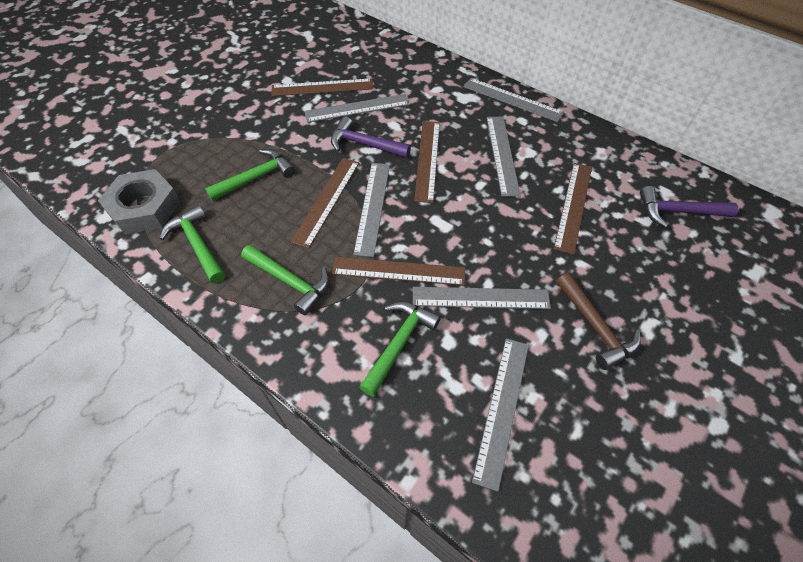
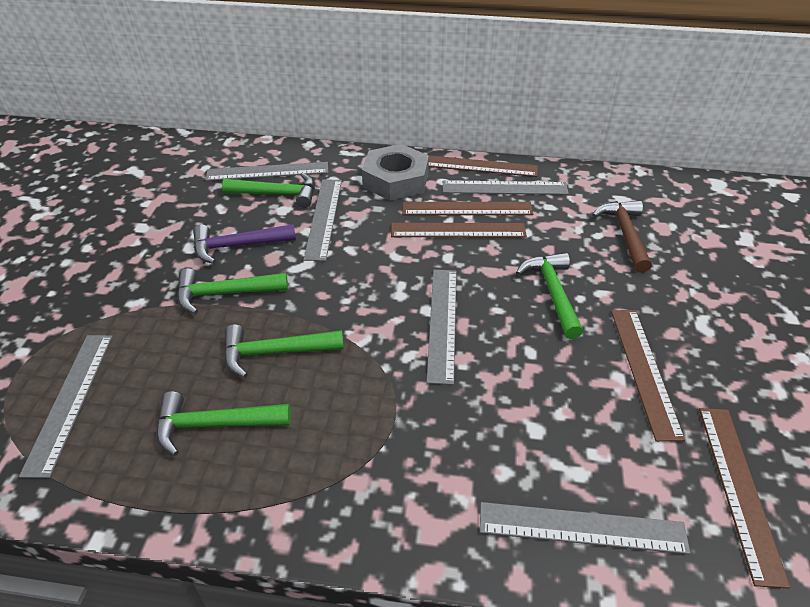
green hammer: 4 -> 5
purple hammer: 2 -> 1

